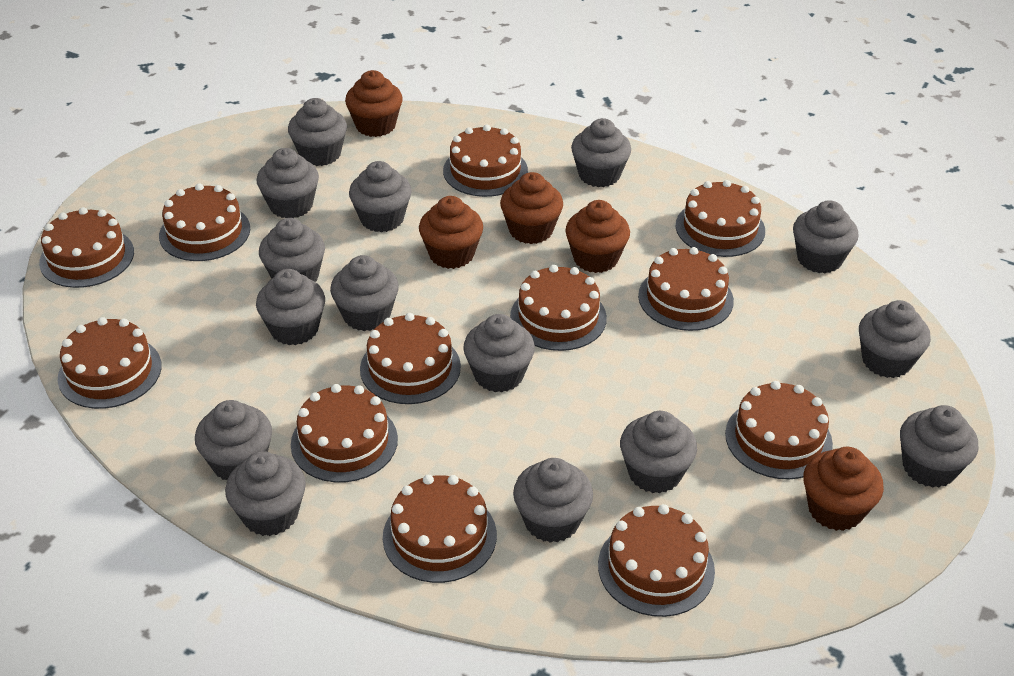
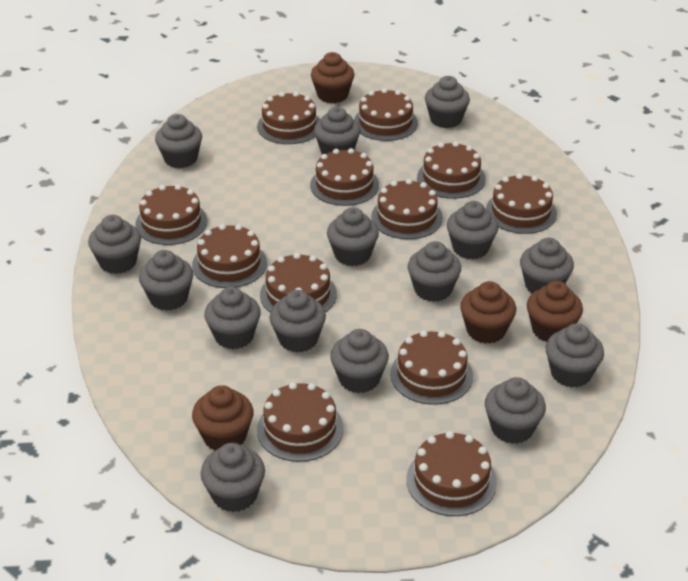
brown cupcake: 5 -> 4

